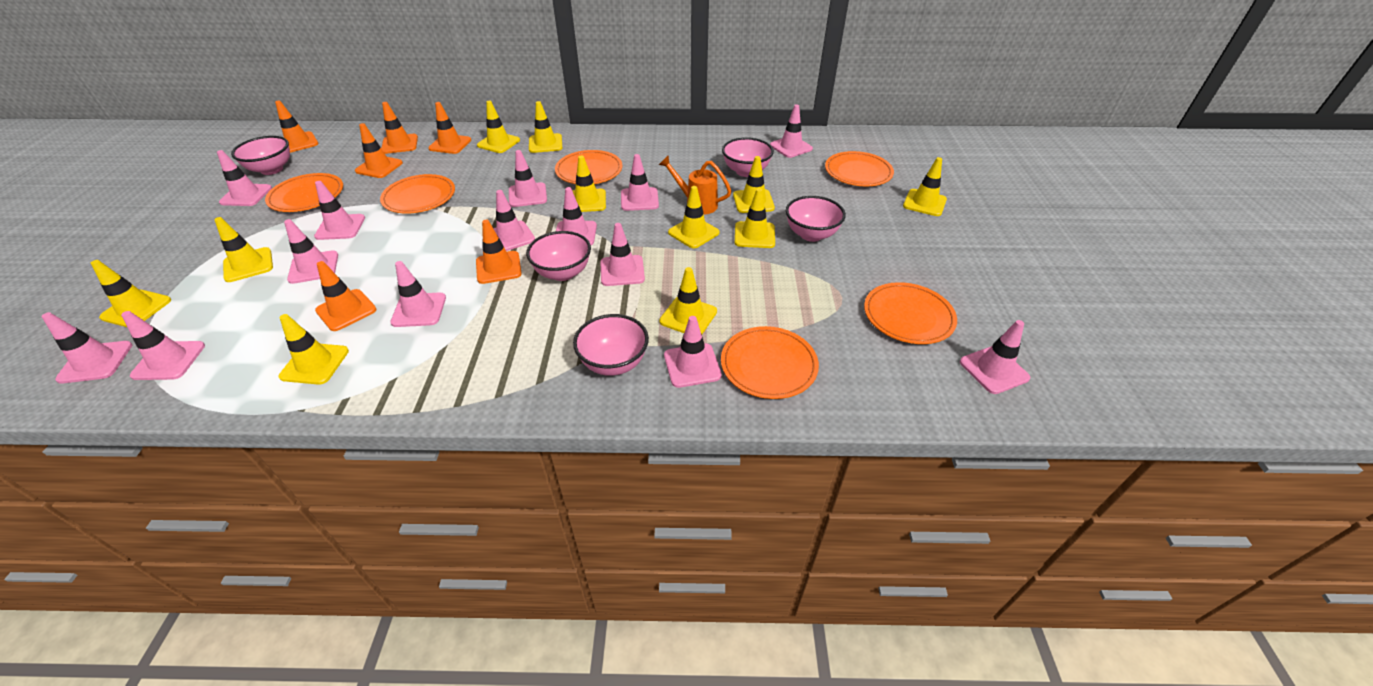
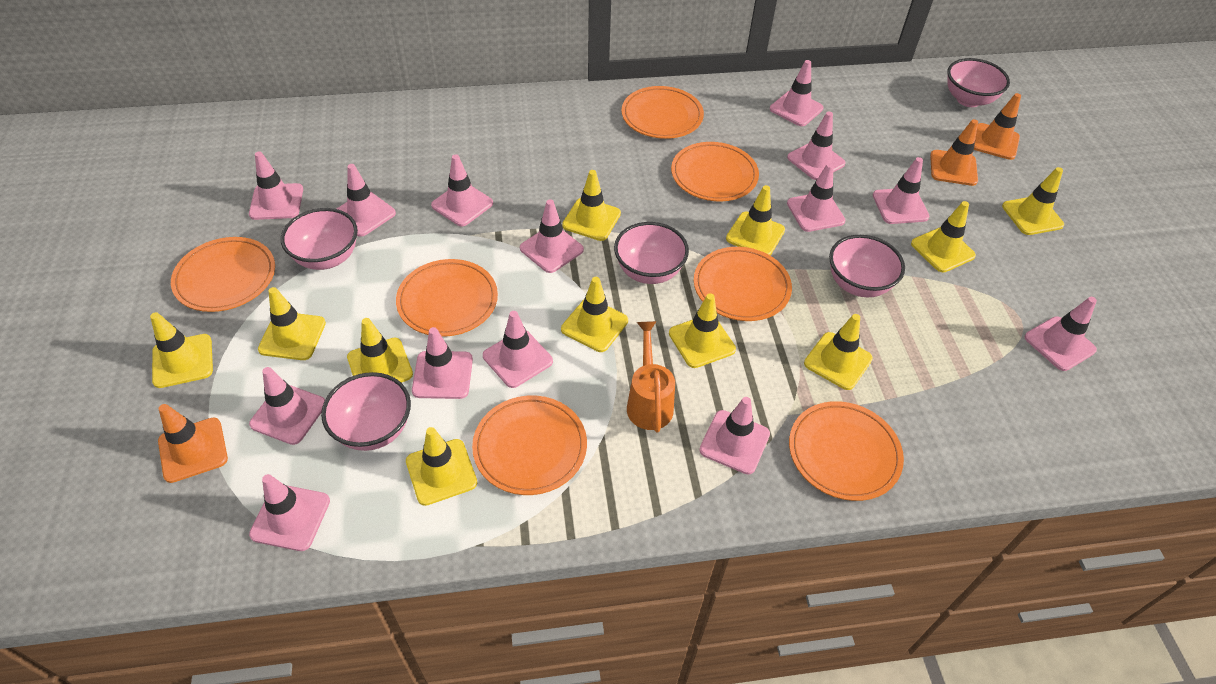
orange plate: 6 -> 7
orange traffic cone: 6 -> 3

